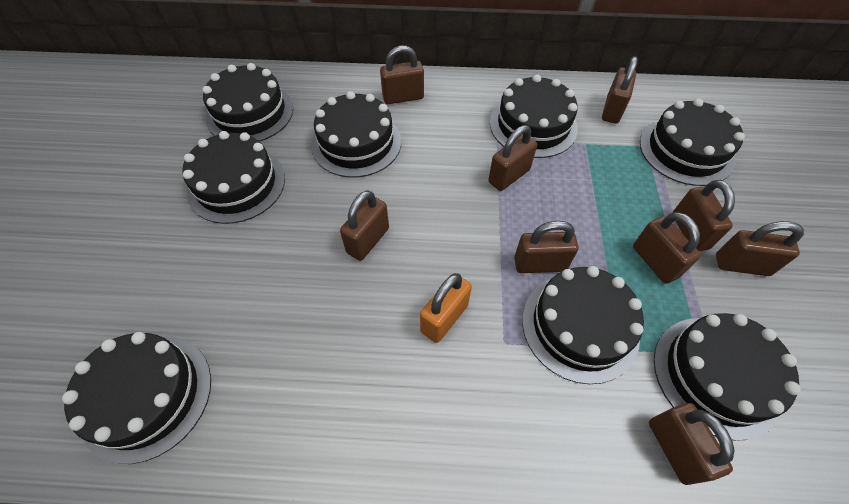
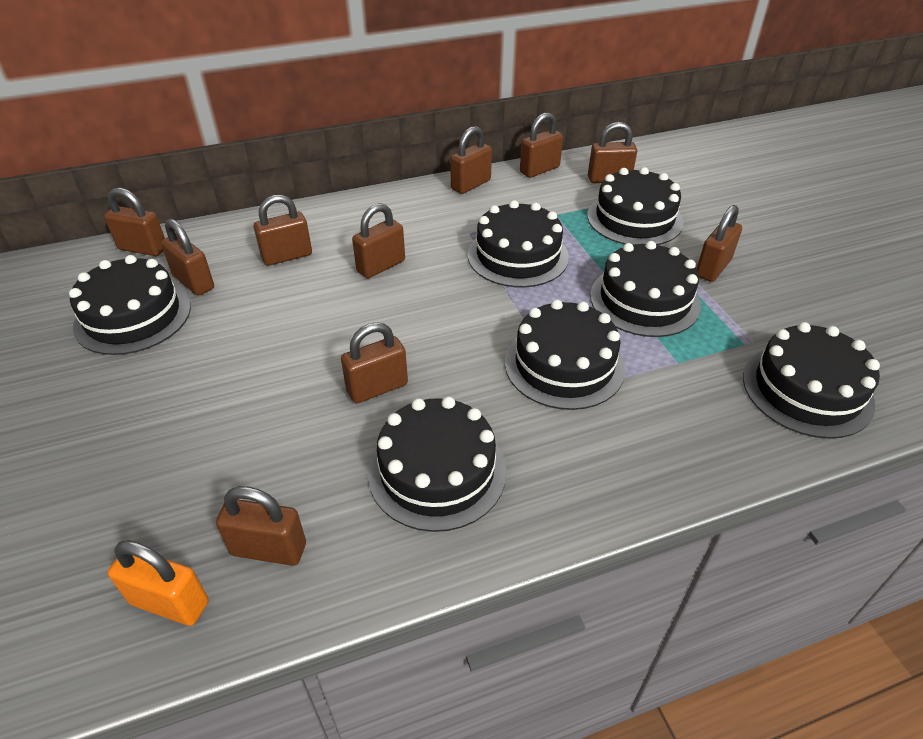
black cake: 8 -> 7
brown padlock: 9 -> 10

